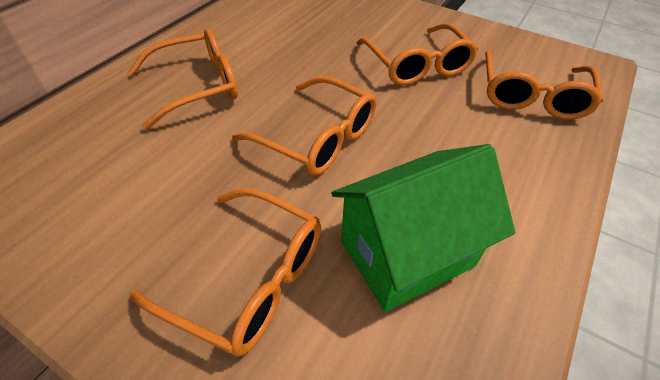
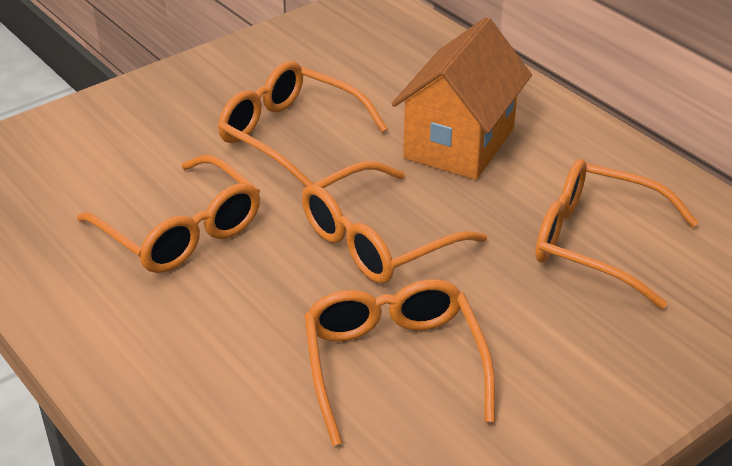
green house: 1 -> 0
orange house: 0 -> 1

